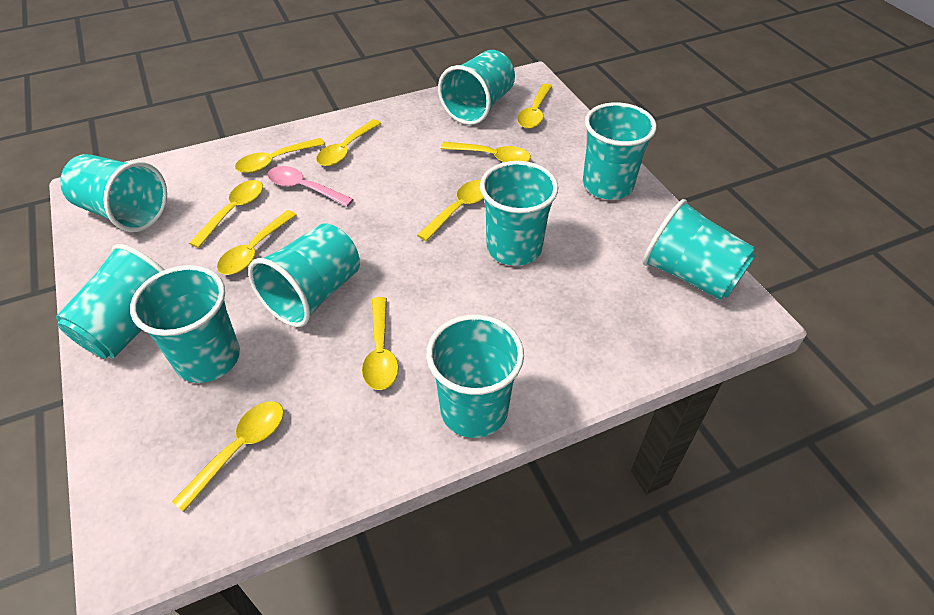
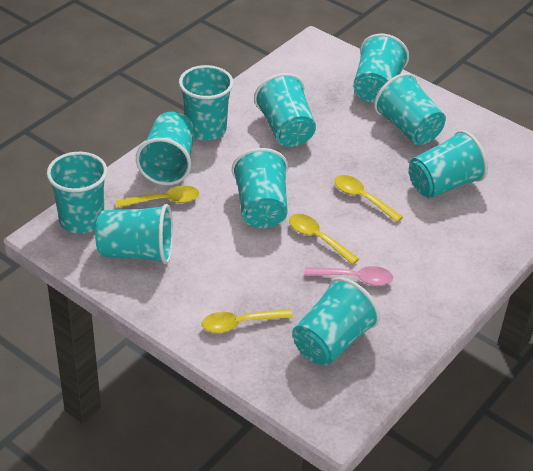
turquoise cup: 9 -> 10
yellow spoon: 9 -> 4

